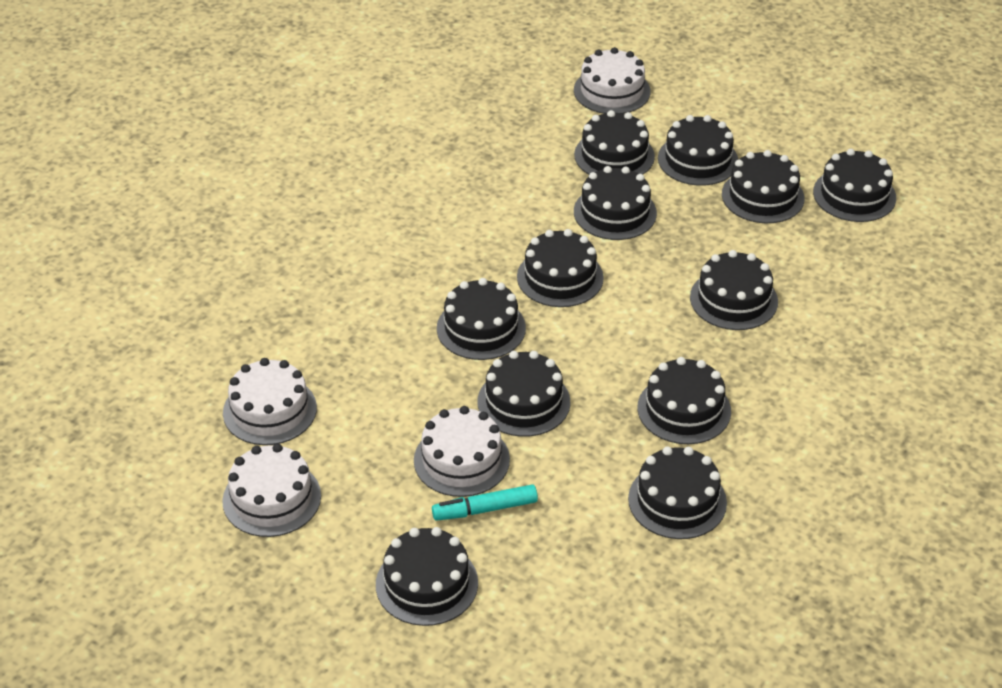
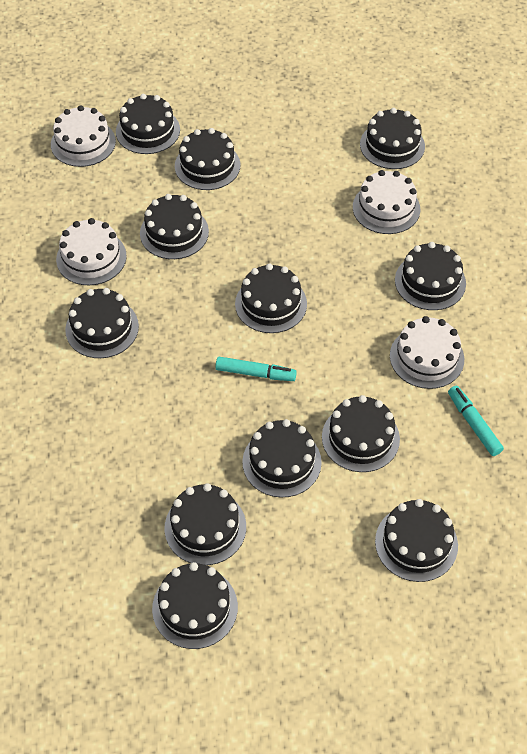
turquoise marker: 1 -> 2

